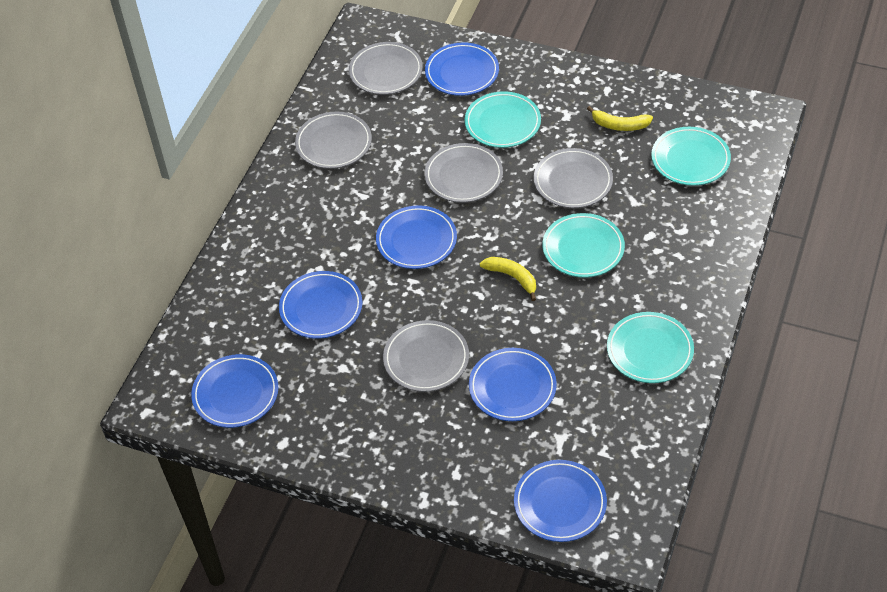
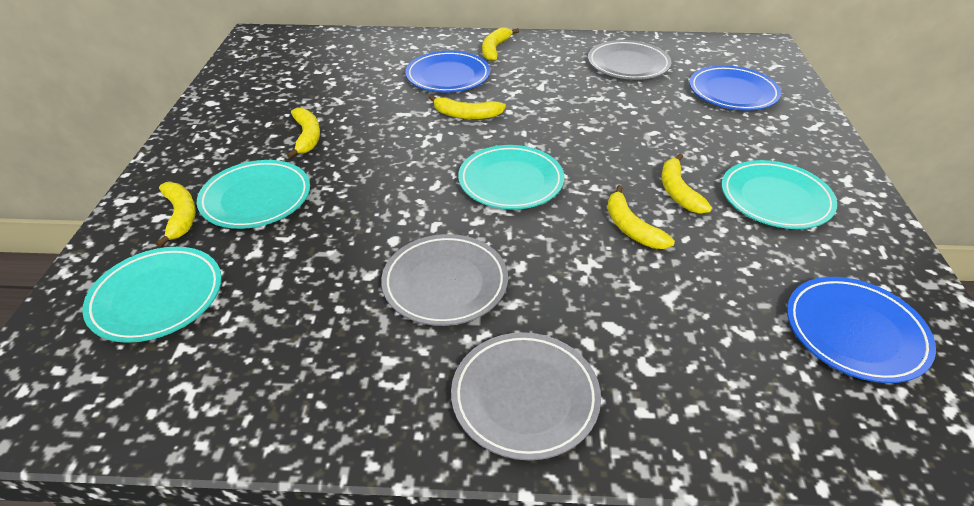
blue plate: 6 -> 3
grey plate: 5 -> 3
yellow banana: 2 -> 6

